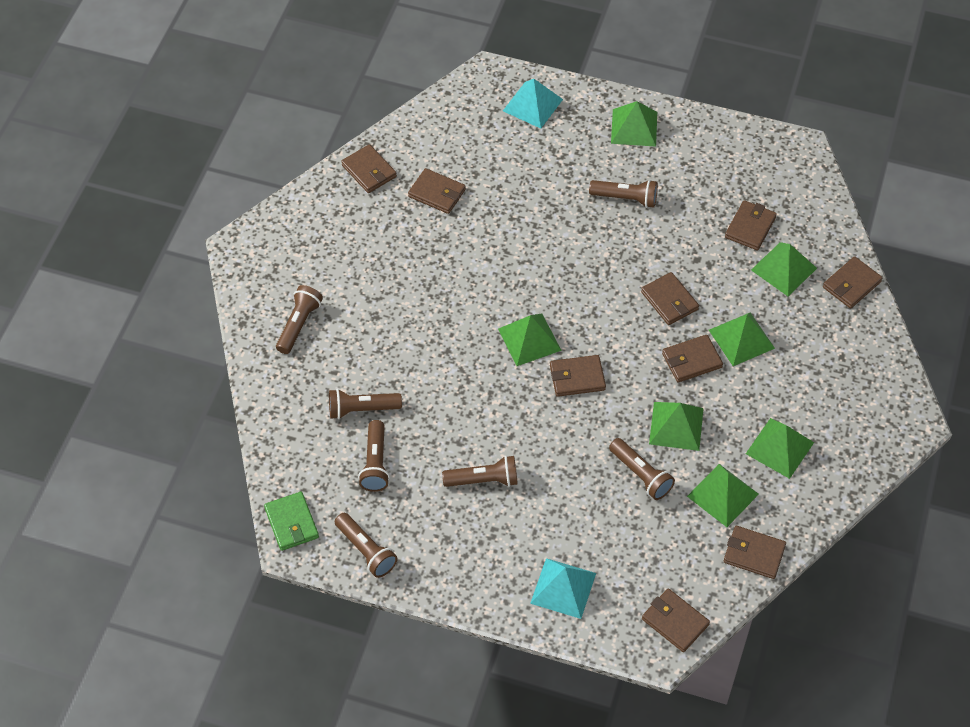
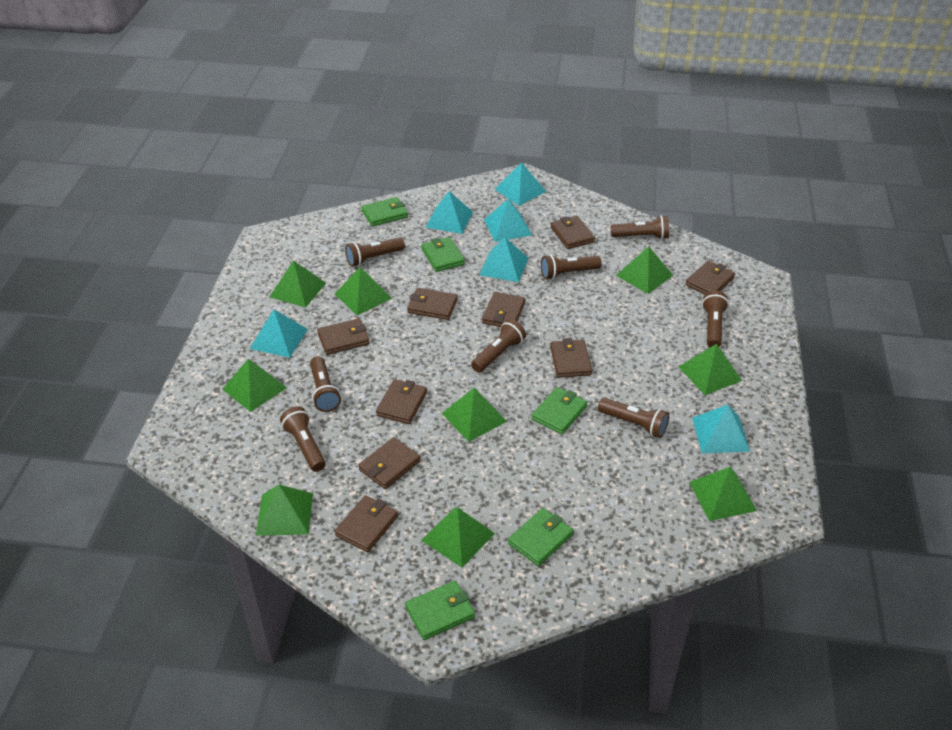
brown flashlight: 7 -> 8
green pyramid: 7 -> 9
green wallet: 1 -> 5
turquoise pyramid: 2 -> 6

